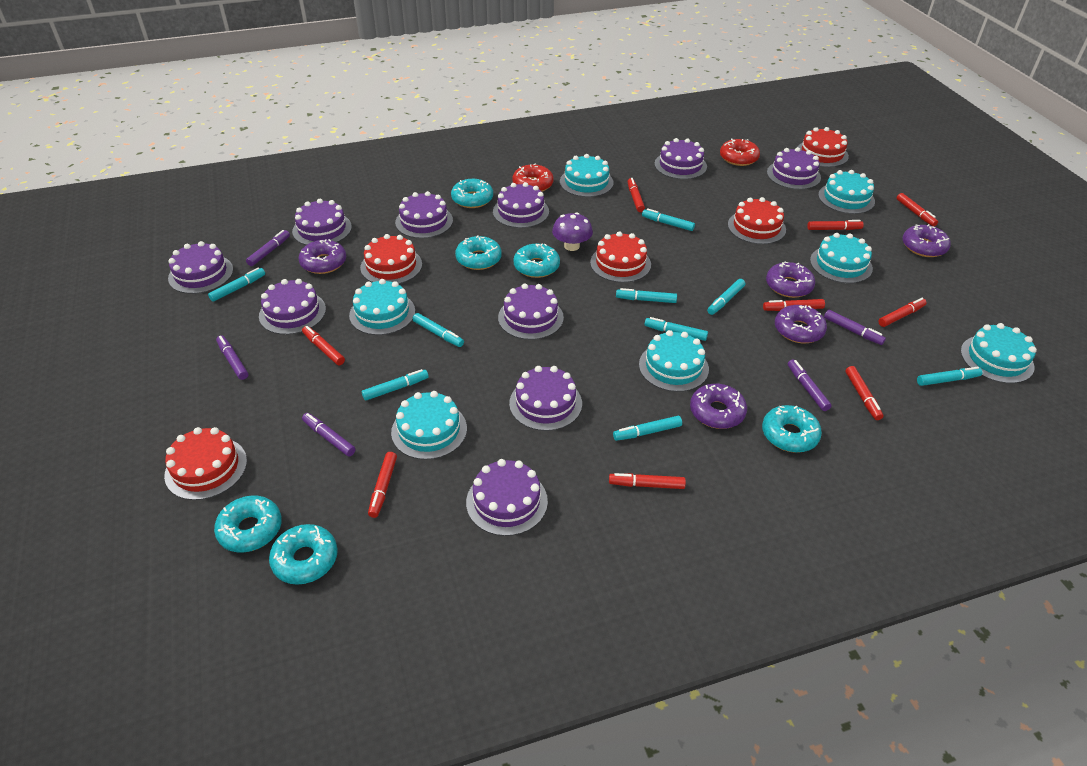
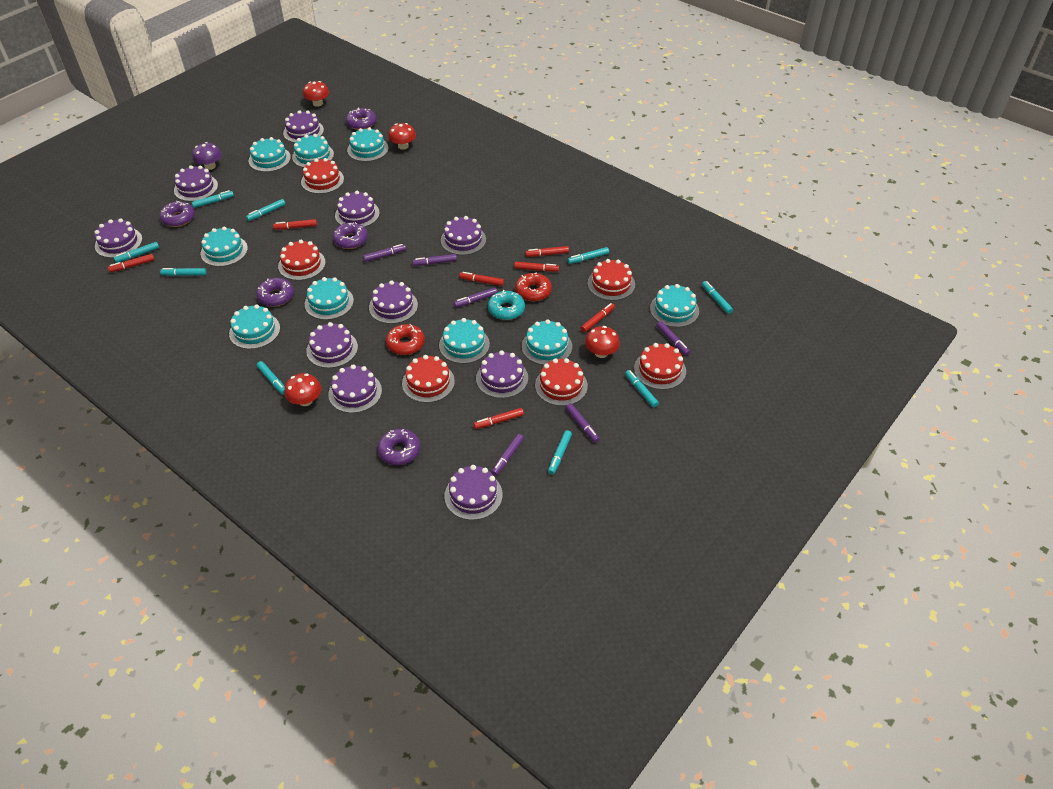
purple marker: 5 -> 6
red cake: 5 -> 6
red marker: 9 -> 7
red mushroom: 0 -> 4
turquoise cake: 7 -> 9
turquoise donut: 6 -> 1

